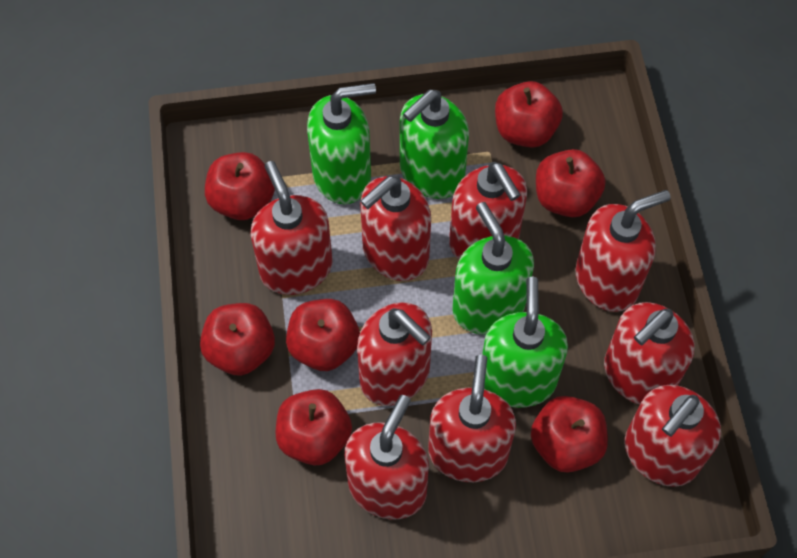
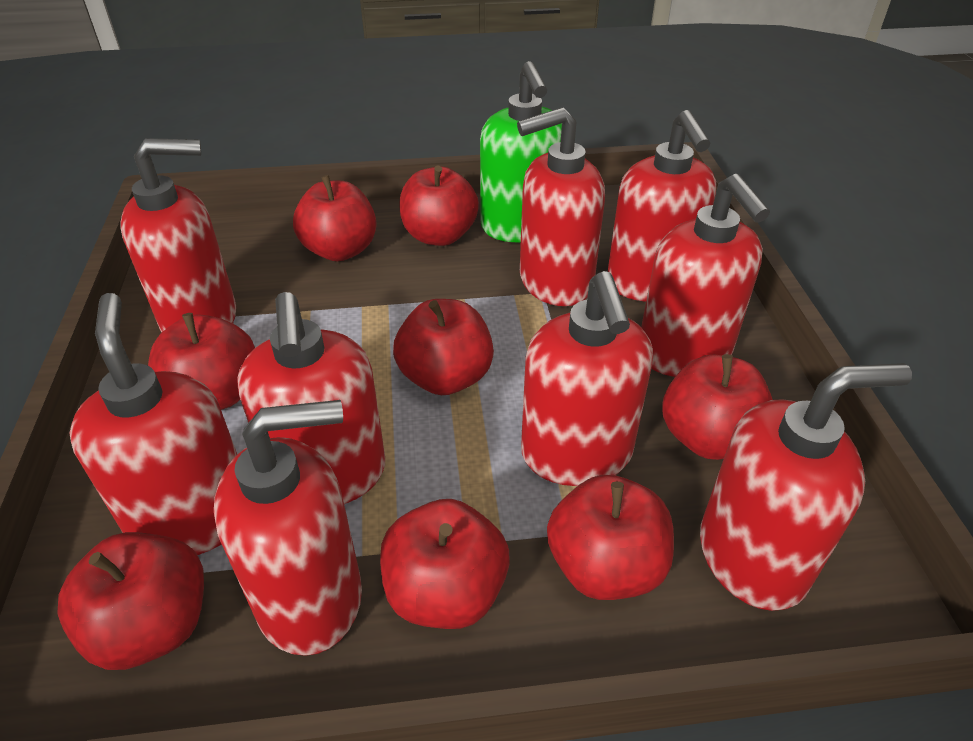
green soap dispenser: 4 -> 1
red apple: 7 -> 8

